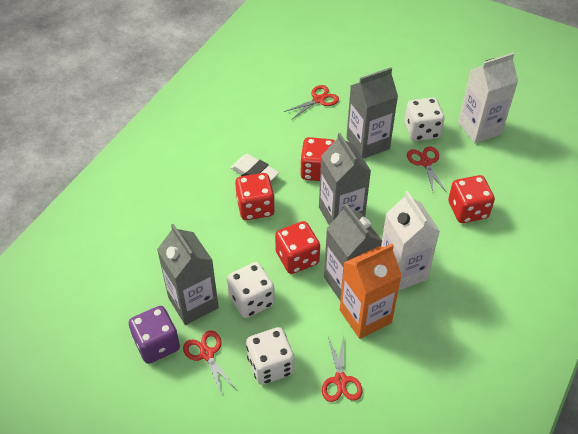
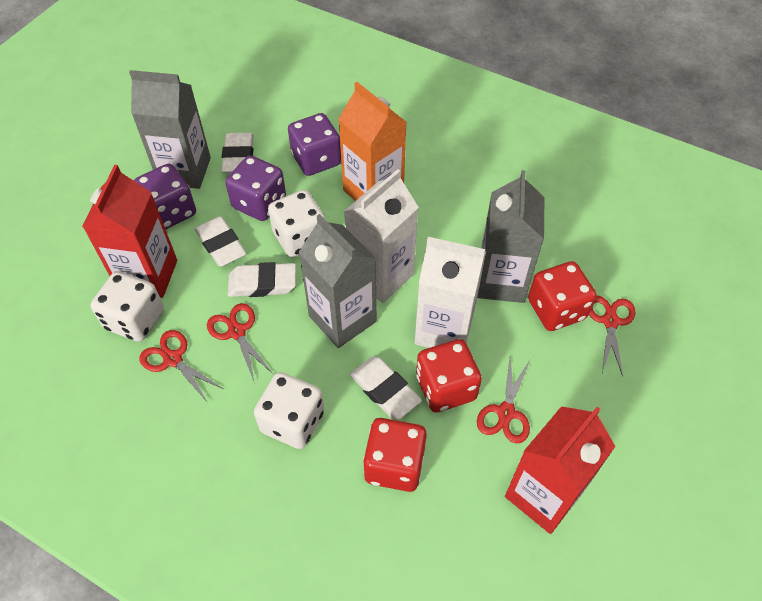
grey carton: 4 -> 3
purple dice: 1 -> 3
red carton: 0 -> 2
red dice: 4 -> 3
white eraser: 1 -> 4

